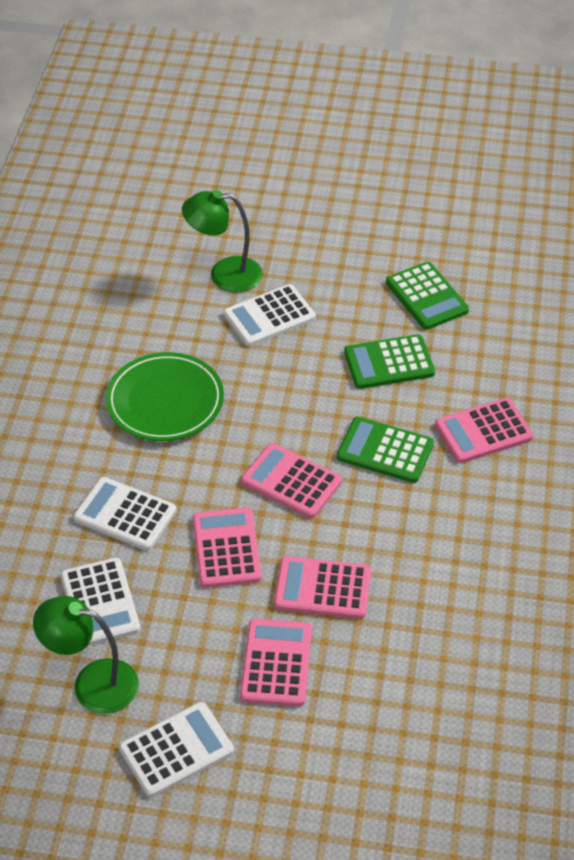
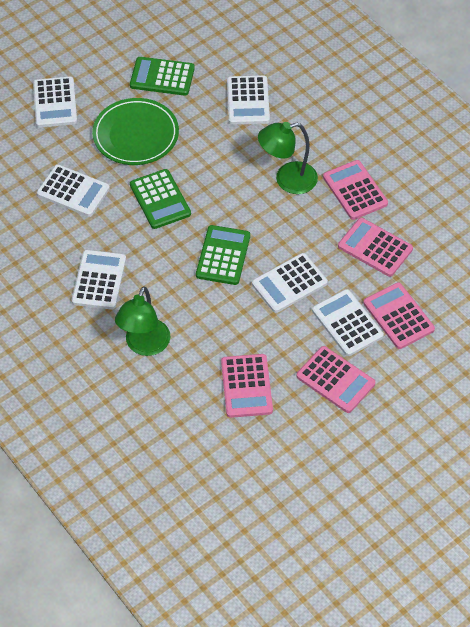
white calculator: 4 -> 6

